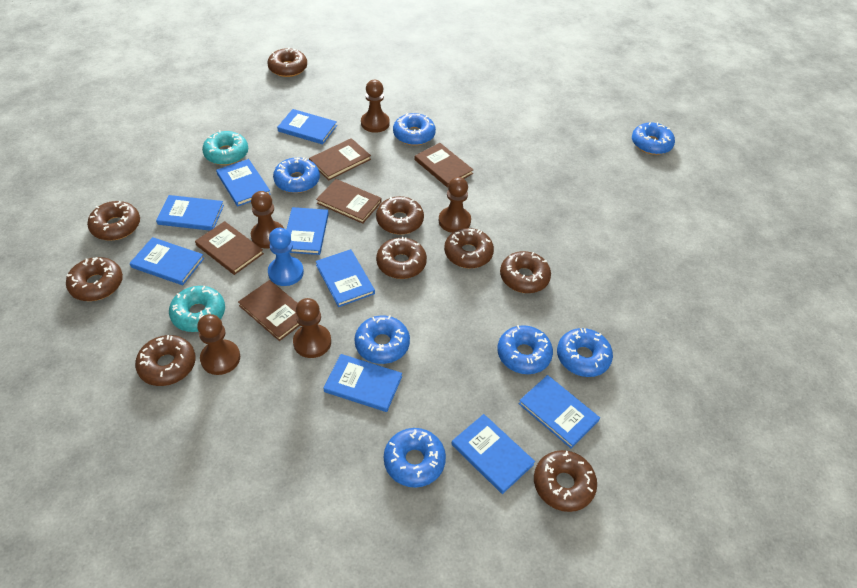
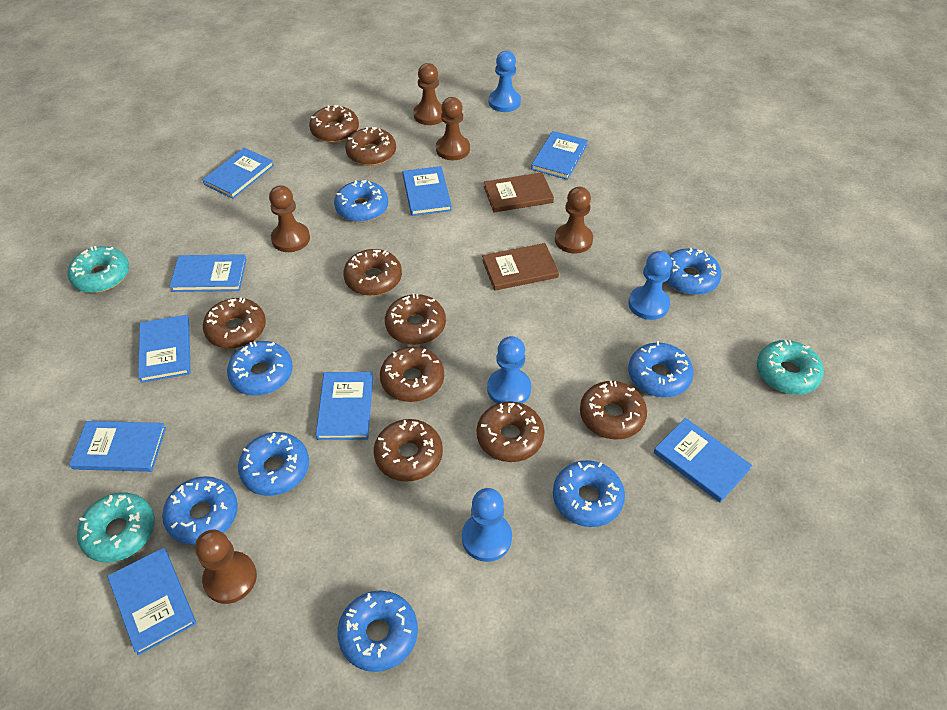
blue donut: 7 -> 8
blue pawn: 1 -> 4
brown book: 5 -> 2
turquoise donut: 2 -> 3

